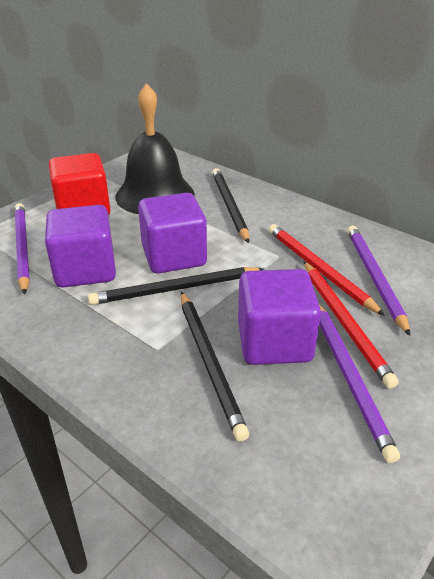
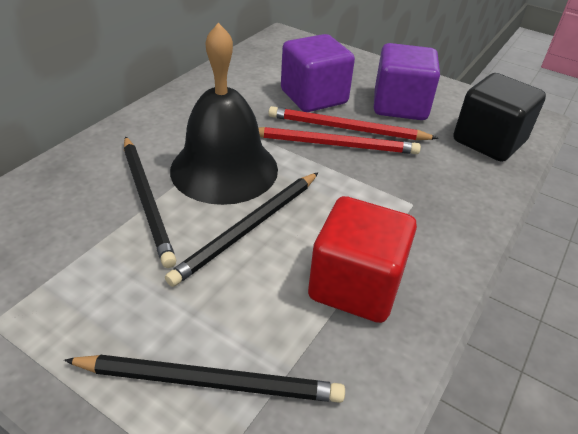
black cube: 0 -> 1
purple cube: 3 -> 2
purple pencil: 3 -> 0

